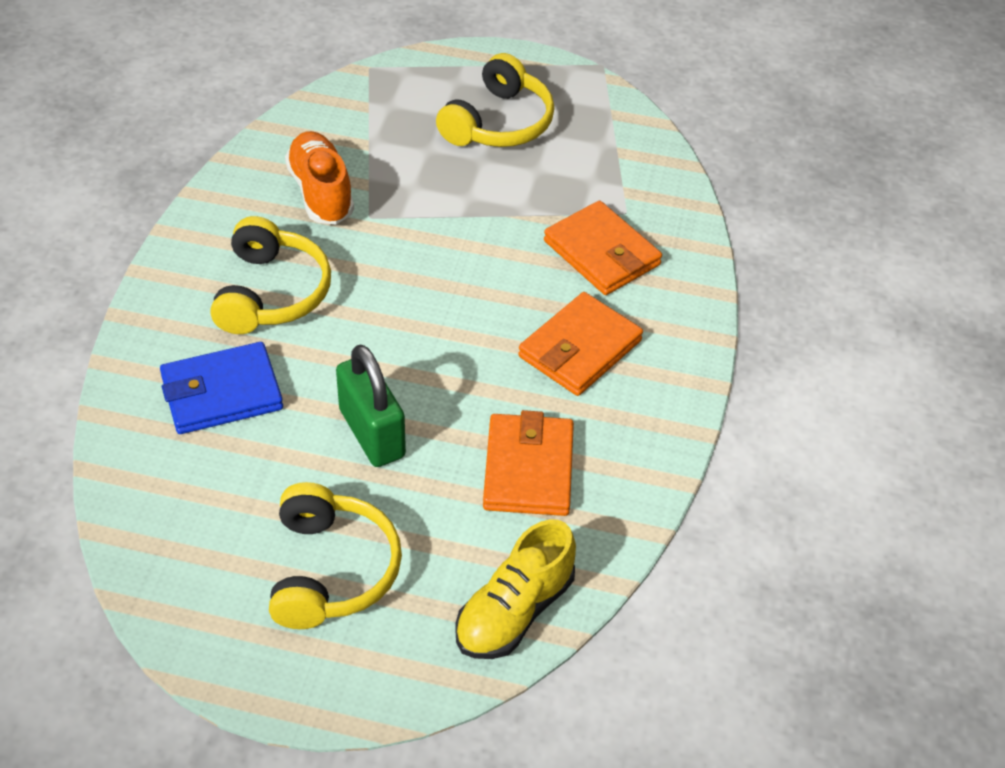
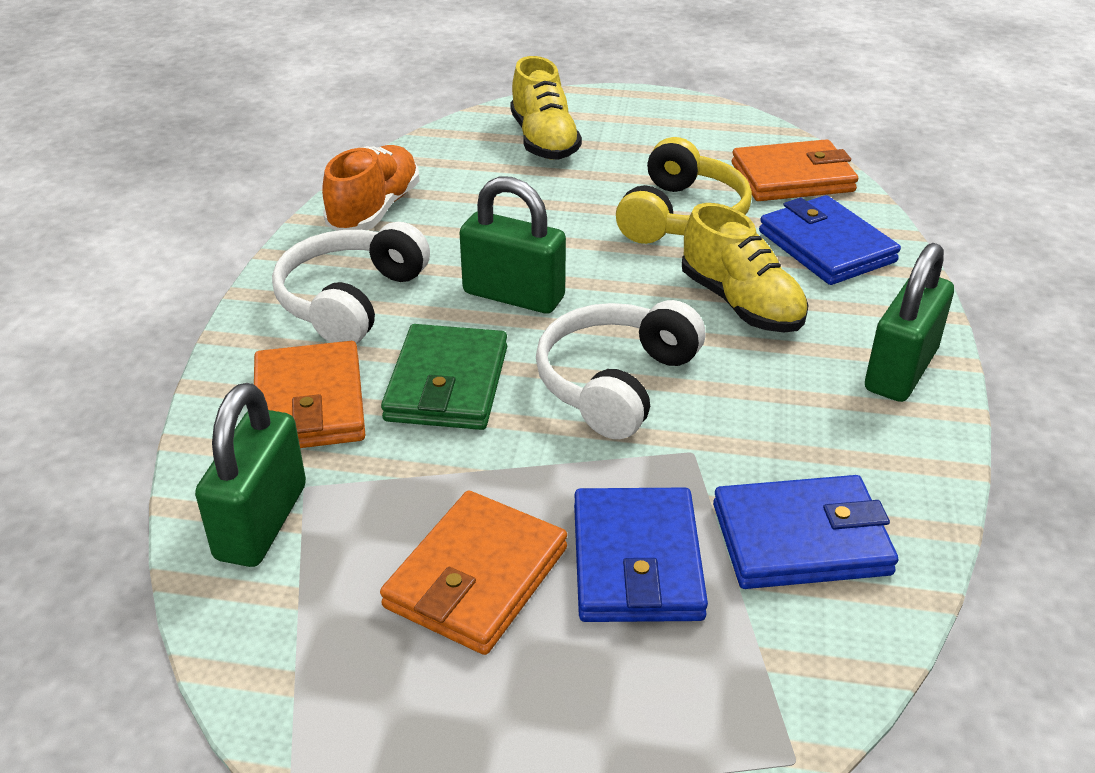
blue wallet: 1 -> 3
green padlock: 1 -> 3
green wallet: 0 -> 1
white headphones: 0 -> 2
yellow headphones: 3 -> 1
yellow shoe: 1 -> 2

